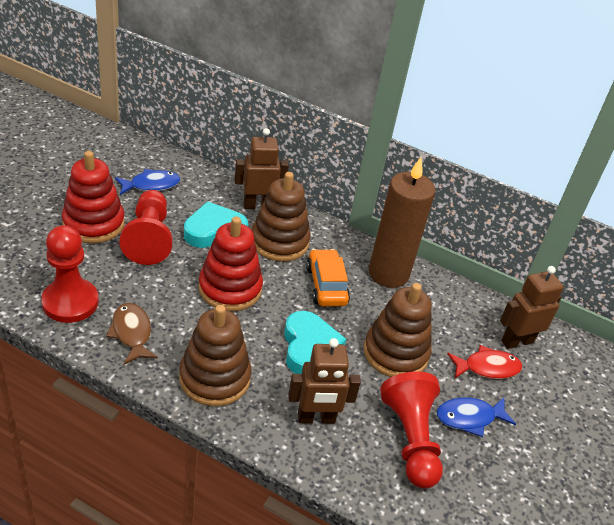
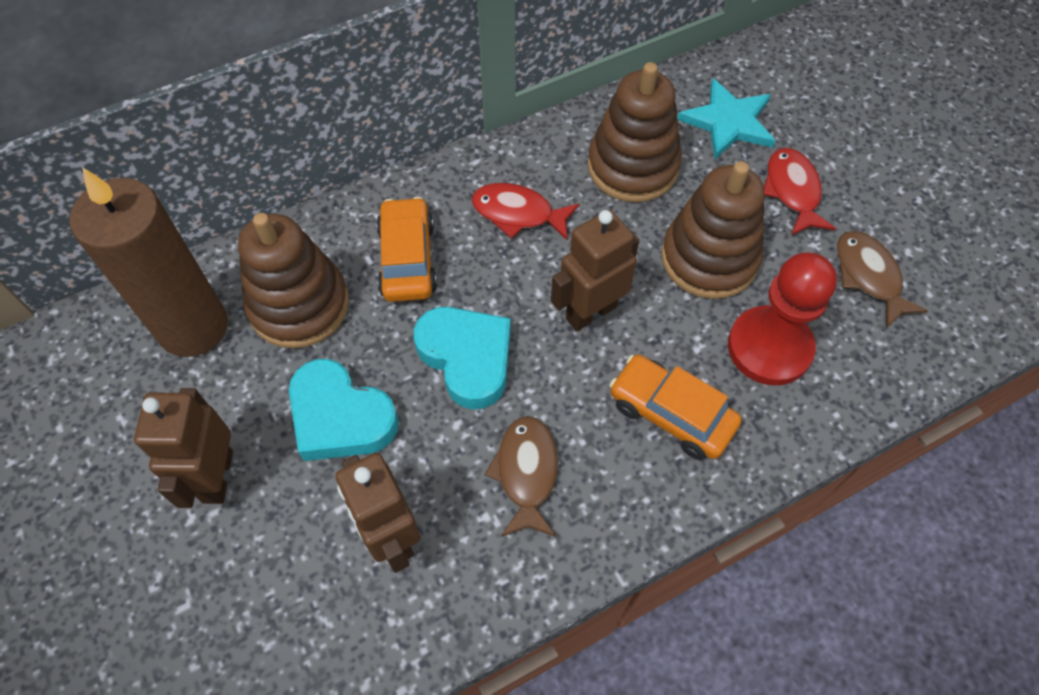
blue fish: 2 -> 0
brown fish: 1 -> 2
orange car: 1 -> 2
red fish: 1 -> 2
red pawn: 3 -> 1
red stacking toy: 2 -> 0
turquoise star: 0 -> 1

